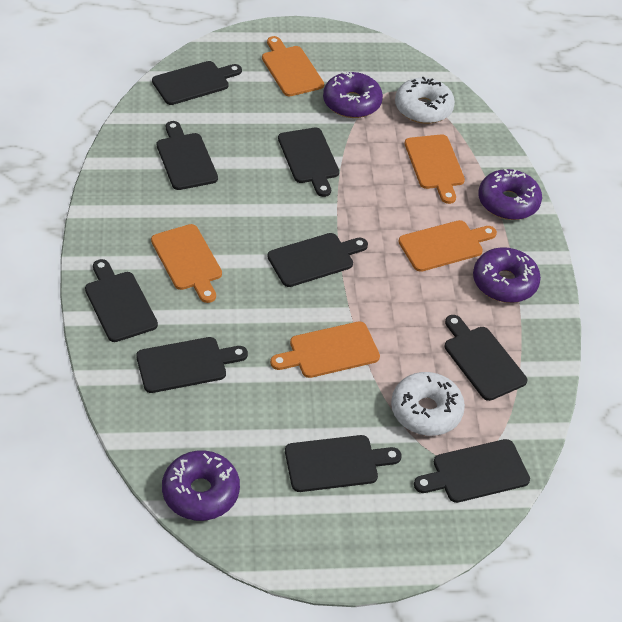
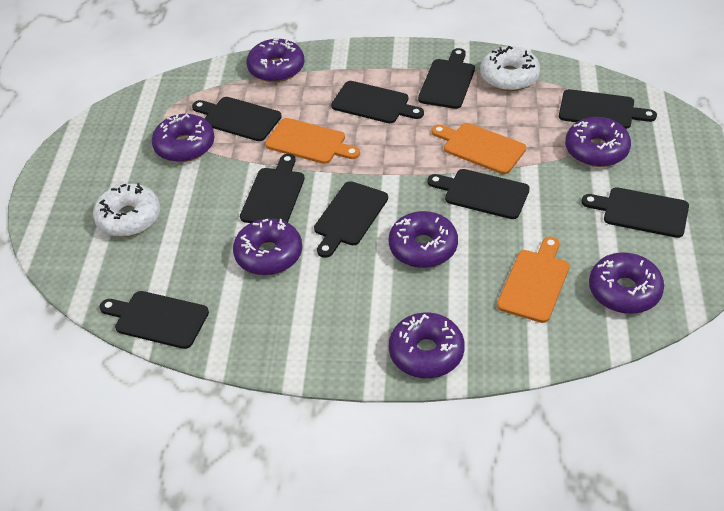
orange cutting board: 5 -> 3
purple donut: 4 -> 7

